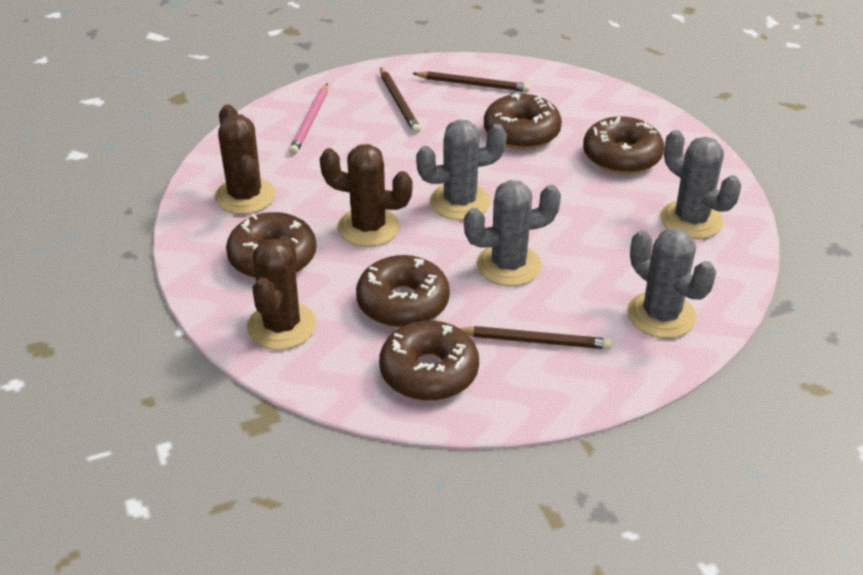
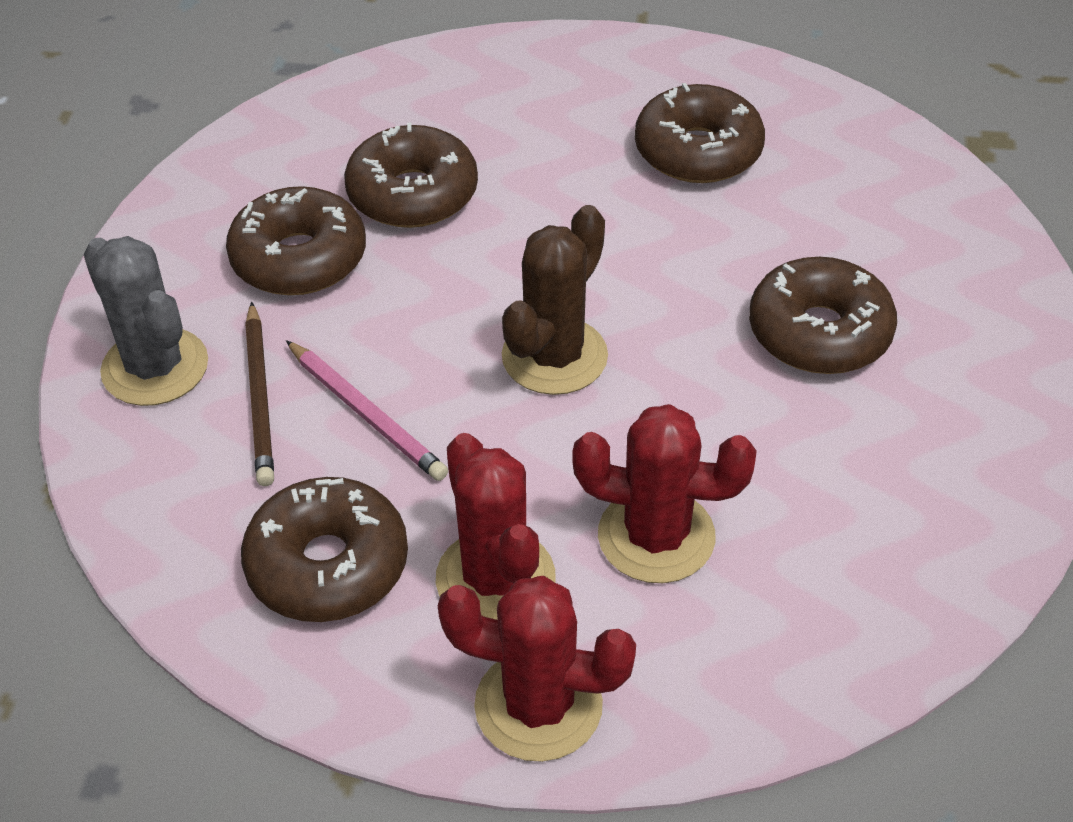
brown cactus: 3 -> 1
brown pencil: 3 -> 1
grey cactus: 4 -> 1
red cactus: 0 -> 3

